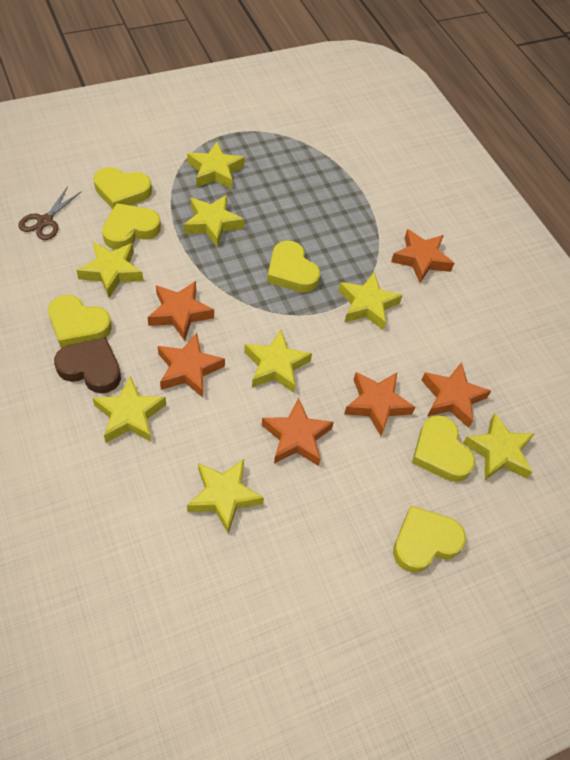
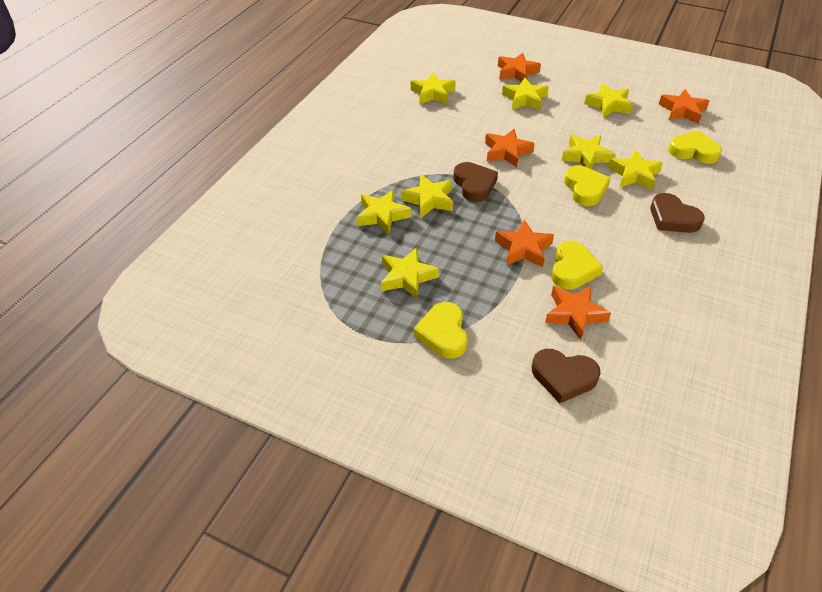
brown heart: 1 -> 3
brown scissors: 1 -> 0
orange star: 6 -> 5
yellow heart: 6 -> 4

